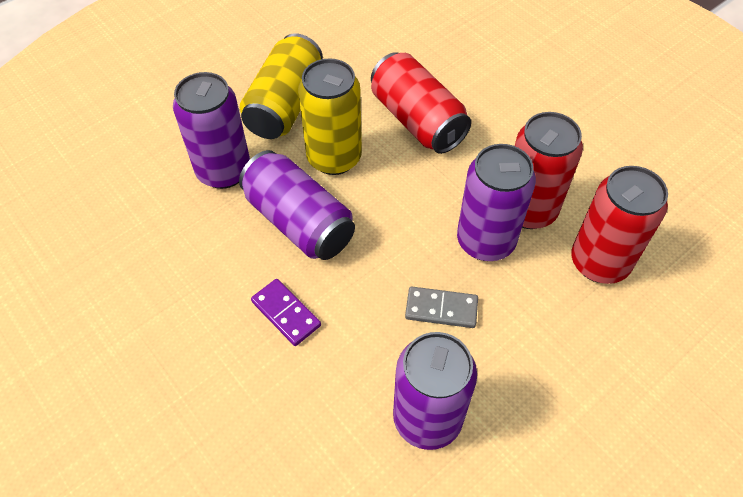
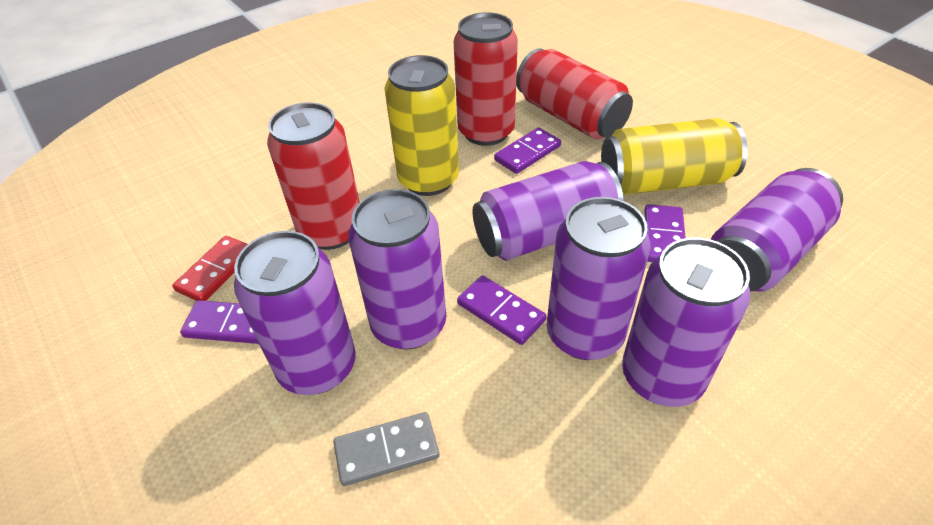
purple can: 4 -> 6
purple domino: 1 -> 4
red domino: 0 -> 1

